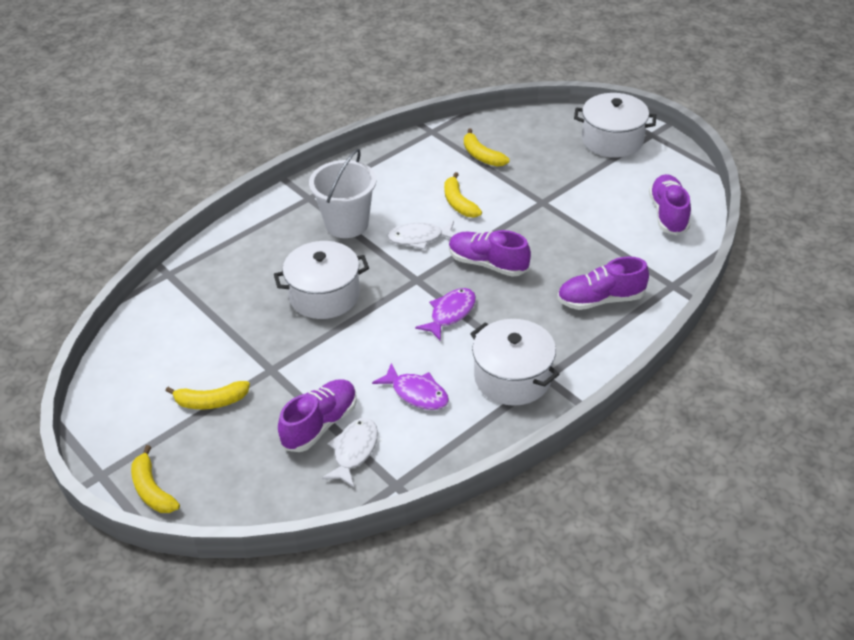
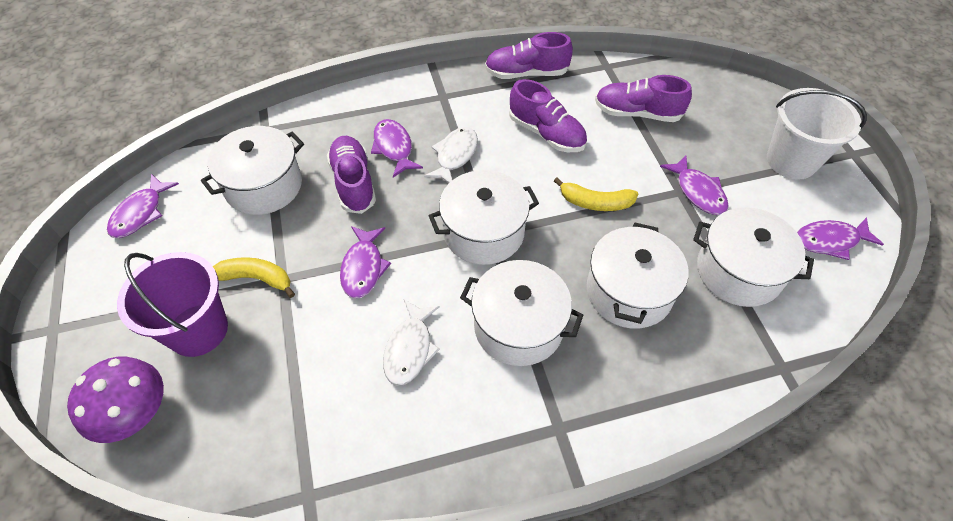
purple bucket: 0 -> 1
purple fish: 2 -> 5
purple mushroom: 0 -> 1
white pot: 3 -> 5
yellow banana: 4 -> 2

